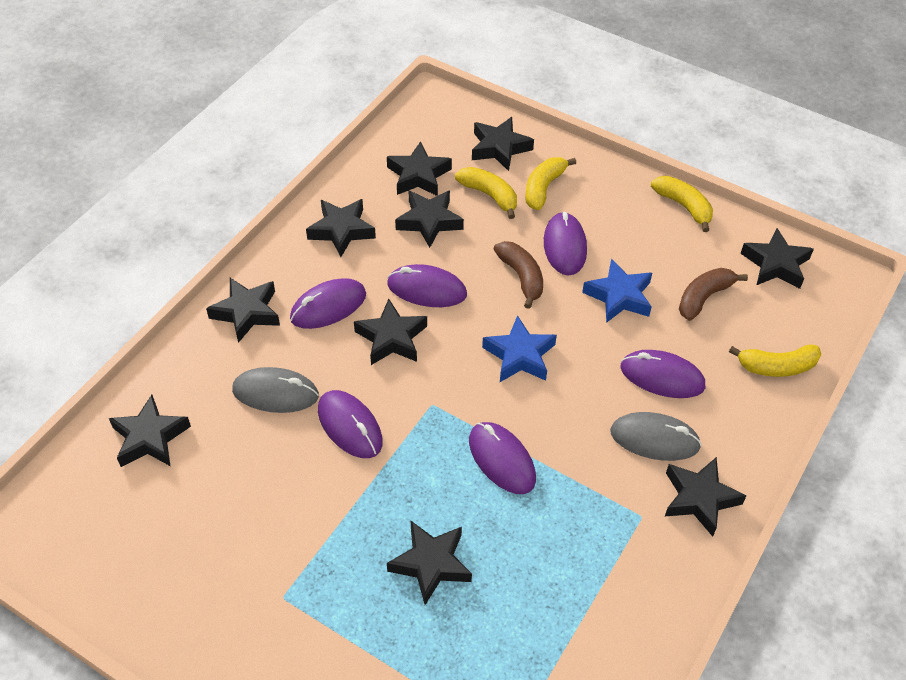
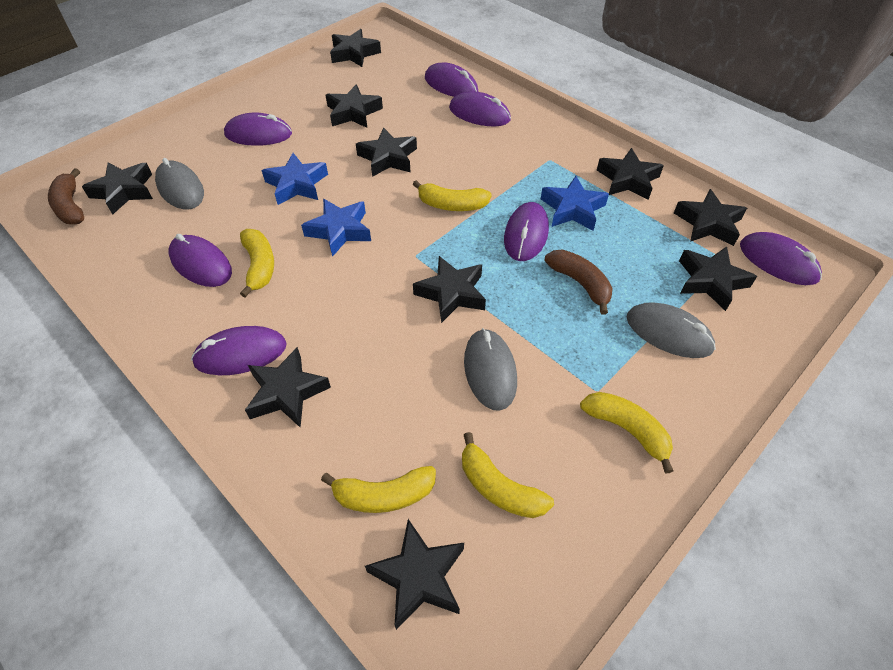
blue star: 2 -> 3
grey mouse: 2 -> 3
purple mouse: 6 -> 7
yellow banana: 4 -> 5

